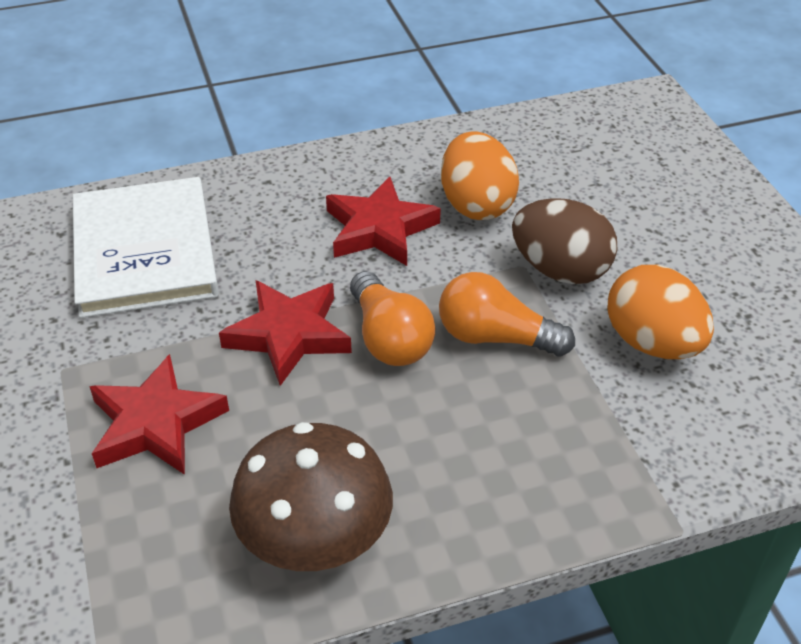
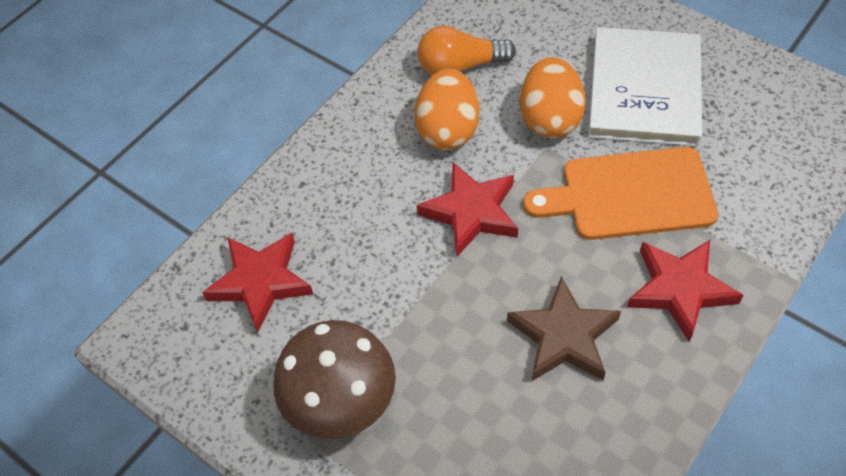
brown egg: 1 -> 0
brown star: 0 -> 1
orange cutting board: 0 -> 1
orange light bulb: 2 -> 1

